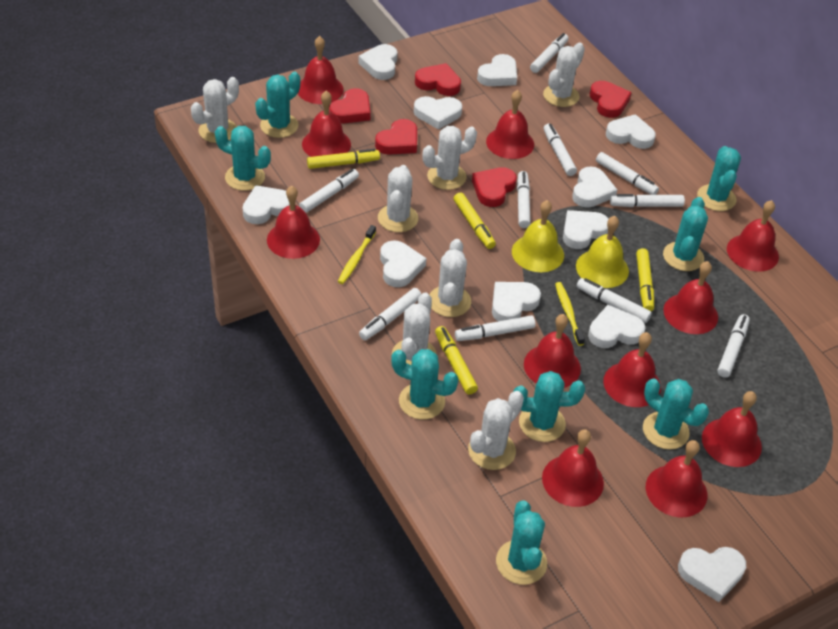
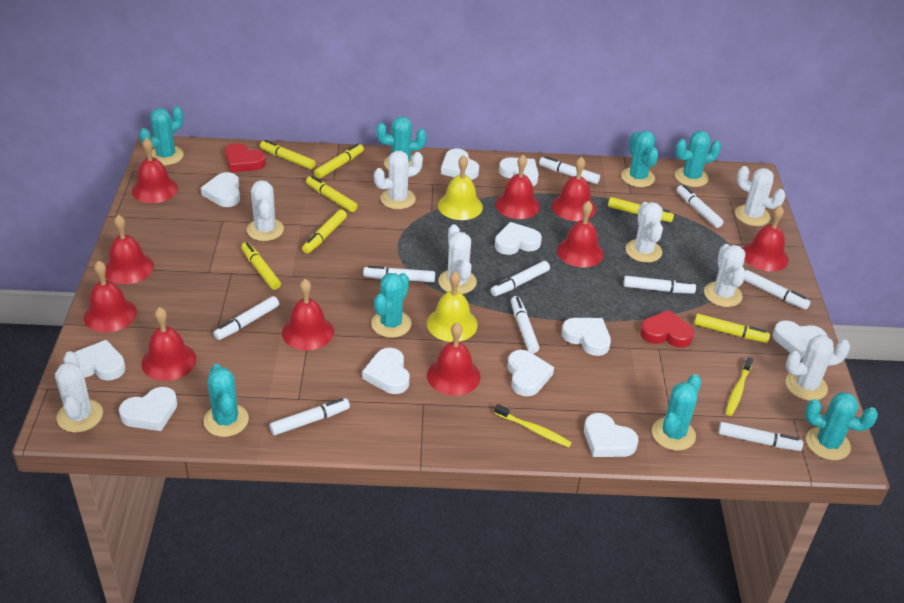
red bell: 11 -> 10
red heart: 5 -> 2
white cactus: 7 -> 8
yellow marker: 4 -> 7

